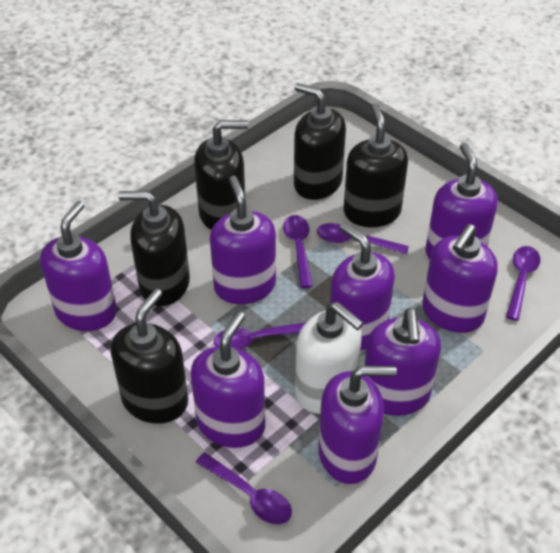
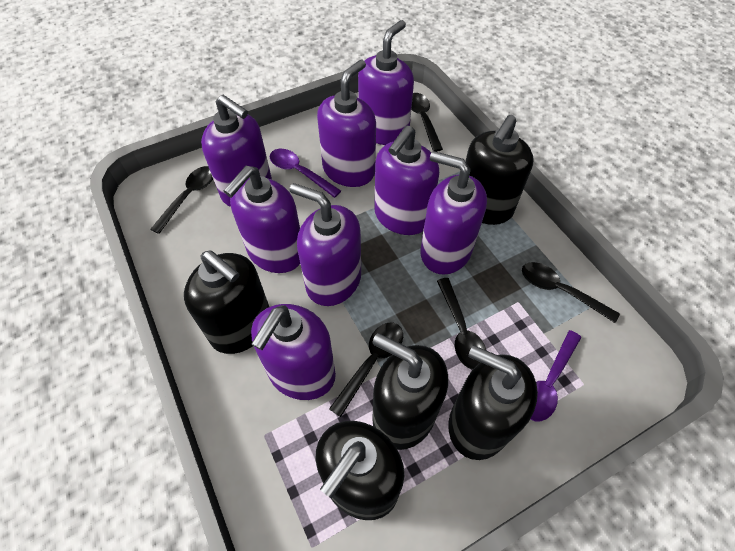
black spoon: 0 -> 5
purple spoon: 5 -> 2
white soap dispenser: 1 -> 0

